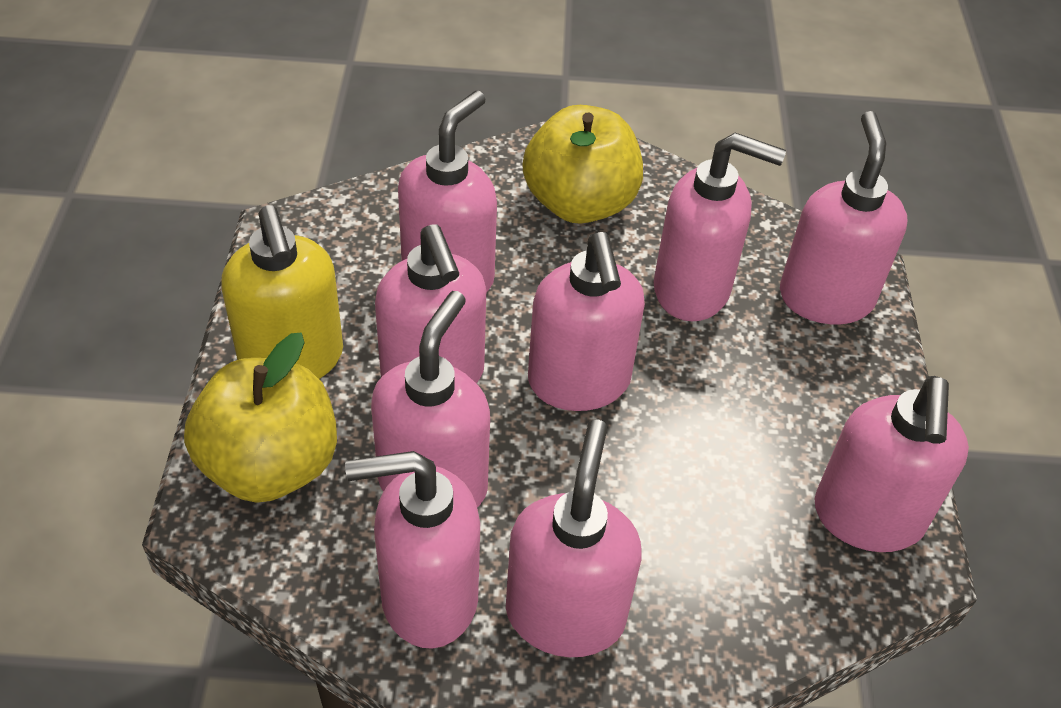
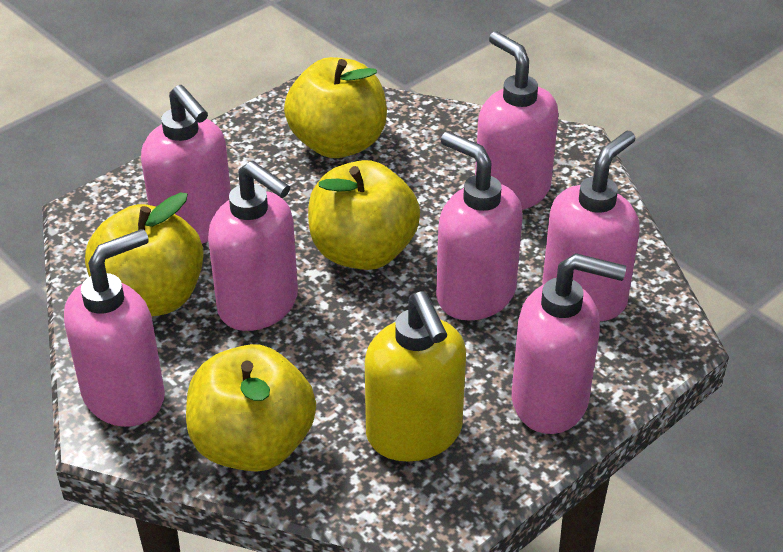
pink soap dispenser: 9 -> 7
yellow apple: 2 -> 4

